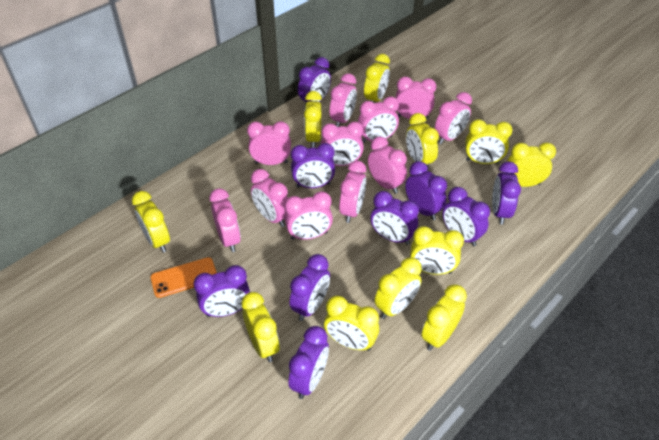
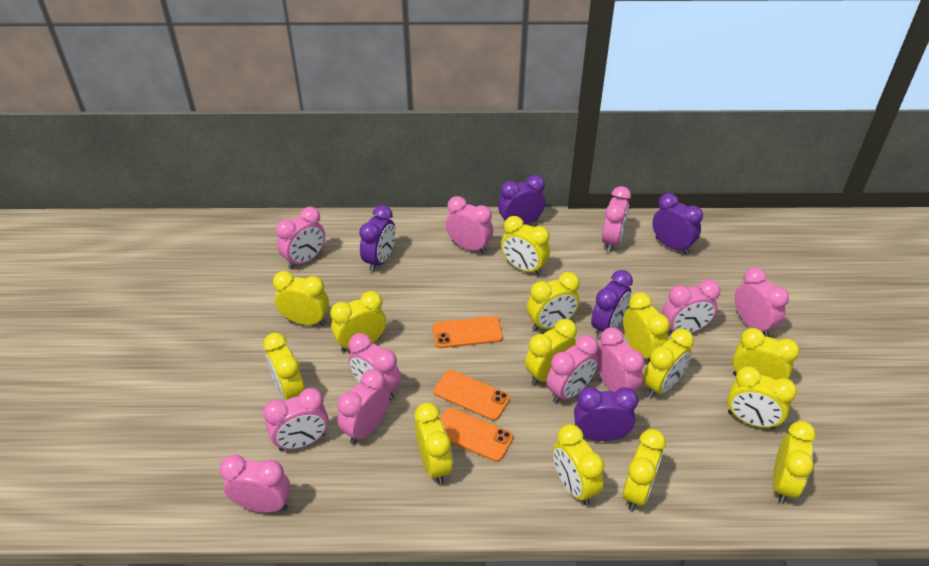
orange phone: 1 -> 3
purple clock: 9 -> 5
yellow clock: 11 -> 14

